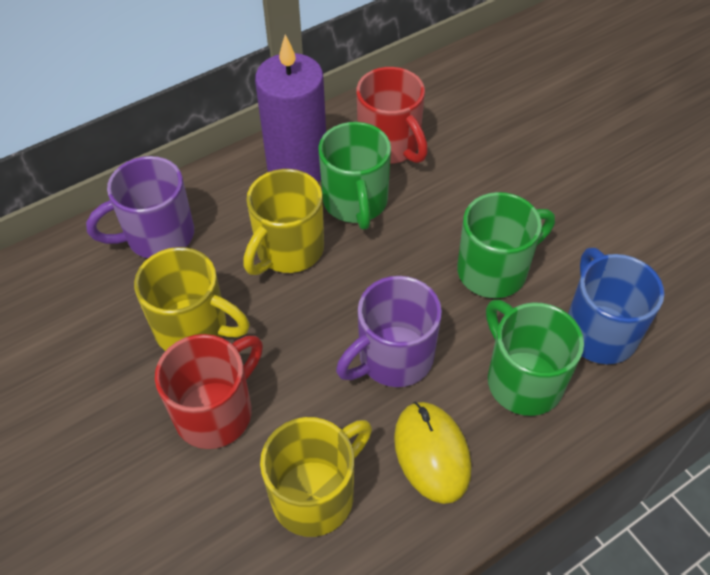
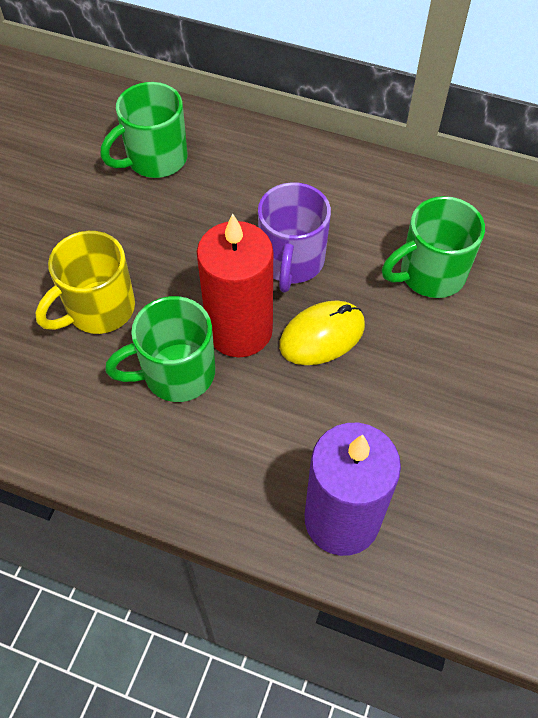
blue mug: 1 -> 0
purple mug: 2 -> 1
red candle: 0 -> 1
red mug: 2 -> 0
yellow mug: 3 -> 1

